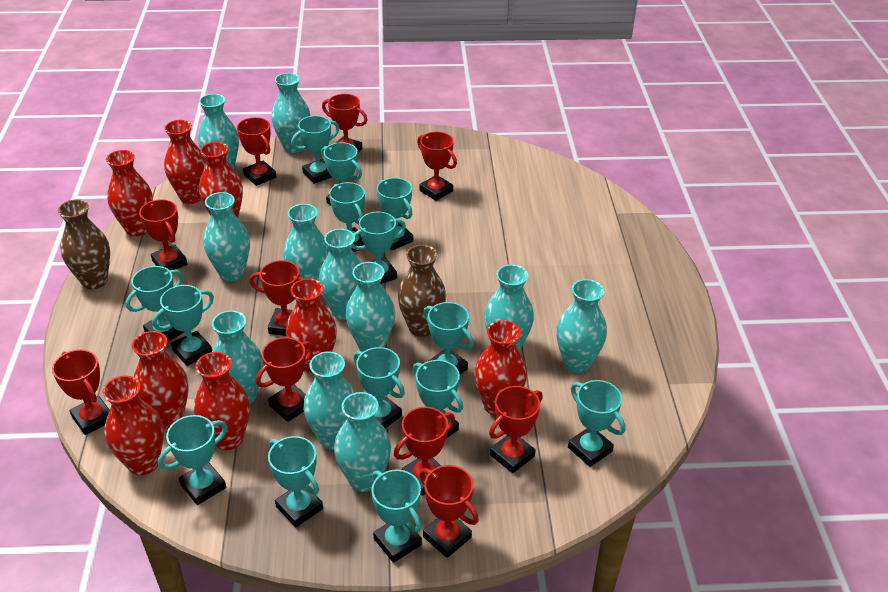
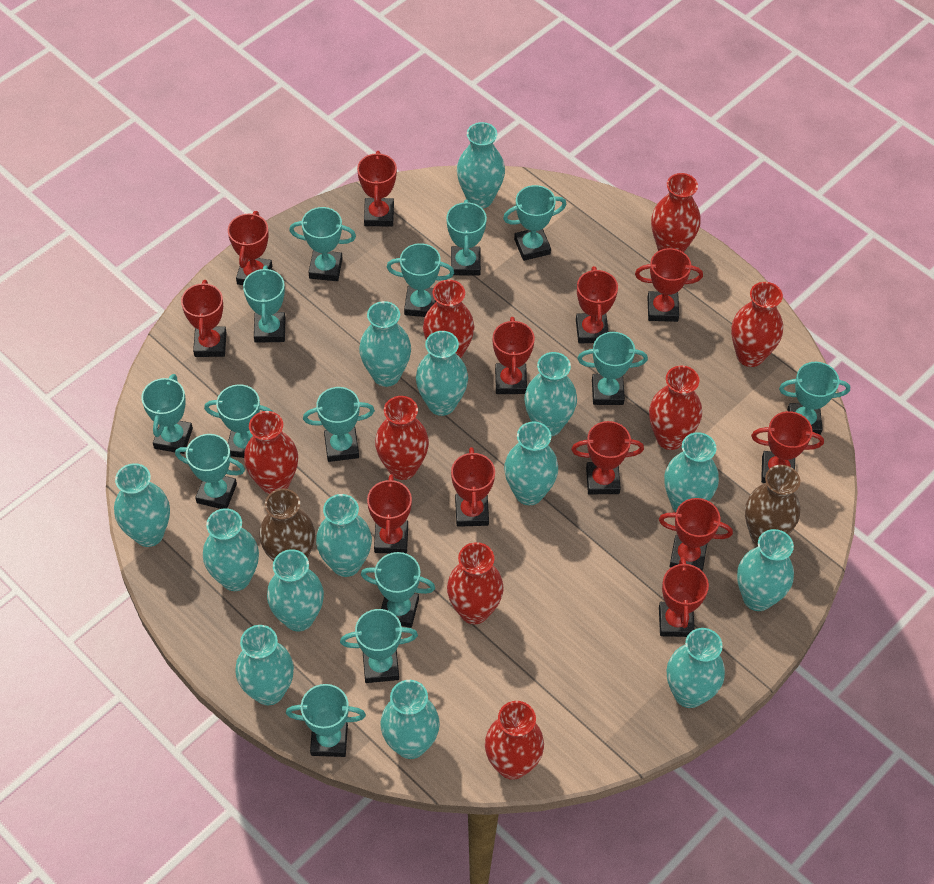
red trophy: 10 -> 12
turquoise vase: 11 -> 14

